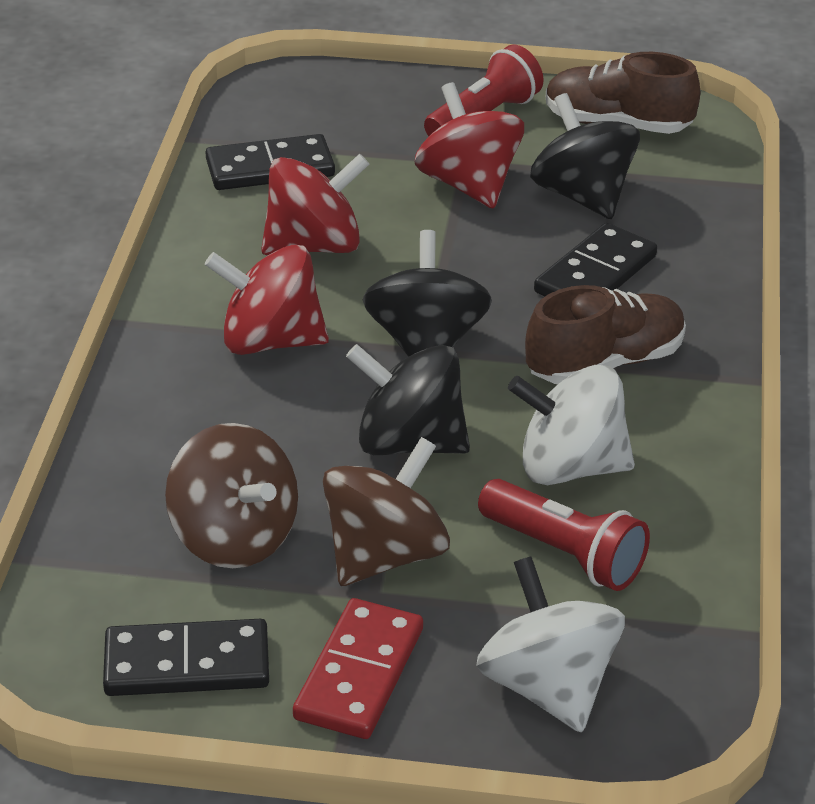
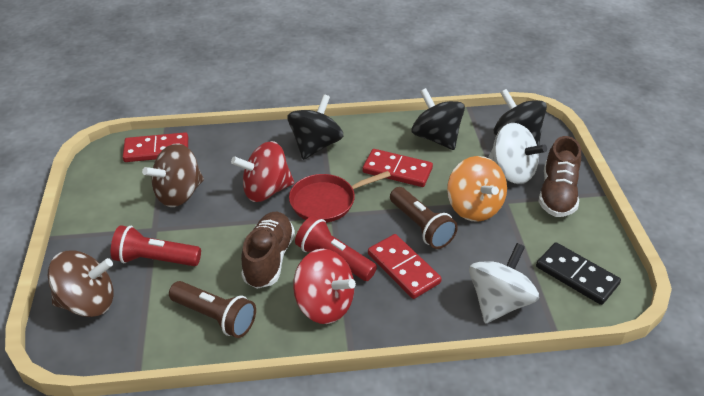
black domino: 3 -> 1
brown flashlight: 0 -> 2
orange spinning top: 0 -> 1
red domino: 1 -> 3
red pan: 0 -> 1
red spinning top: 3 -> 2

